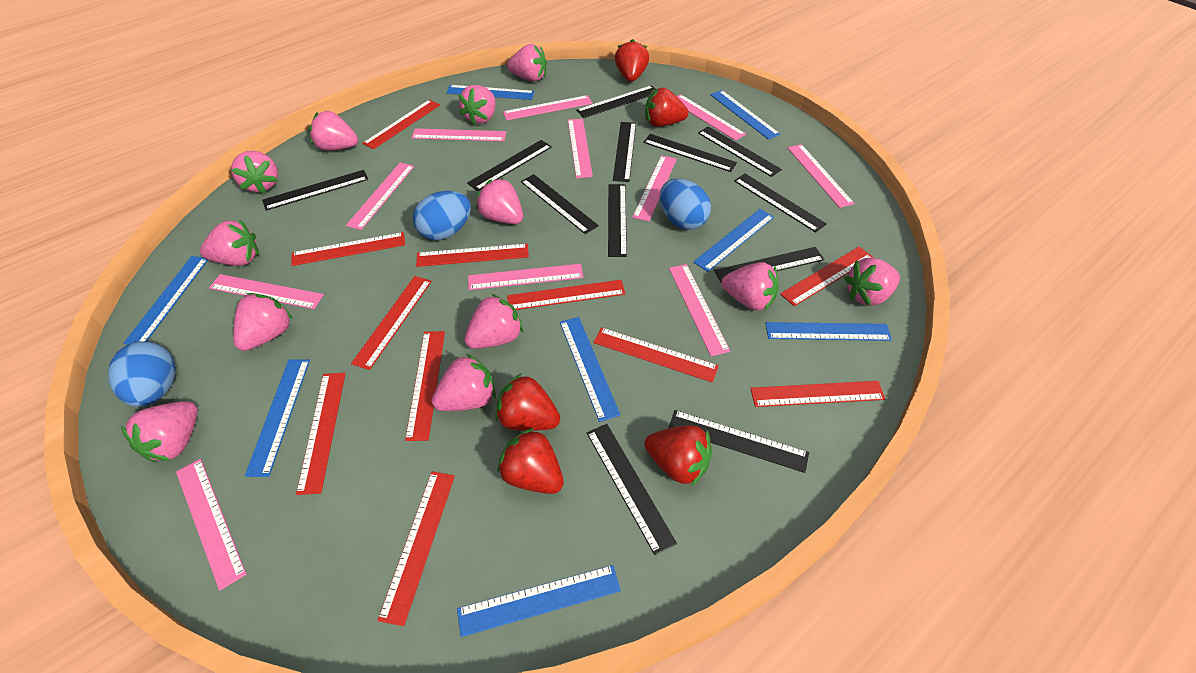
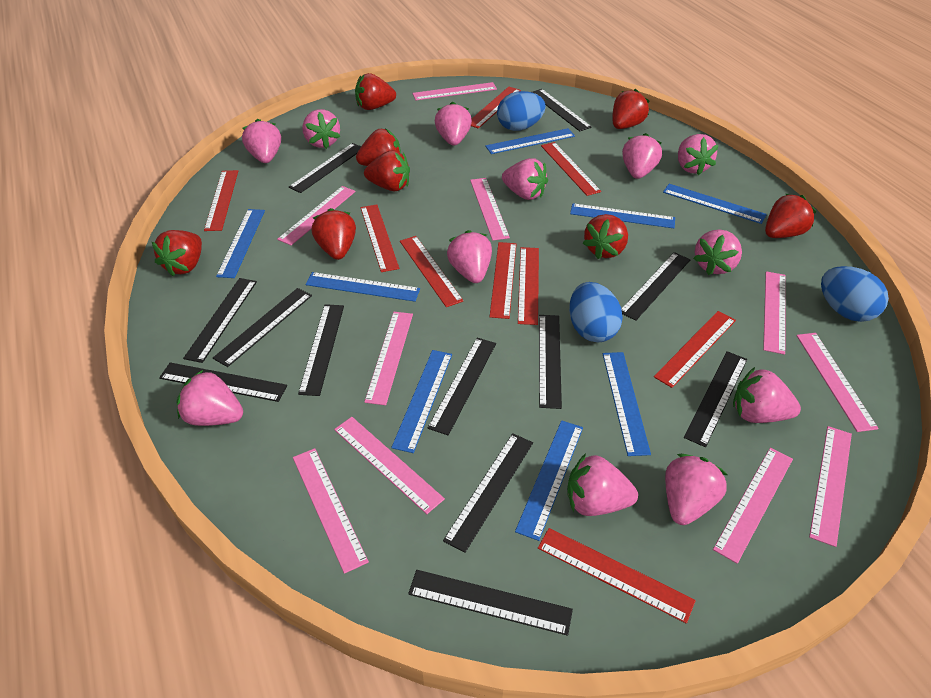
pink ruler: 11 -> 10
red ruler: 11 -> 9
red strawberry: 5 -> 8

